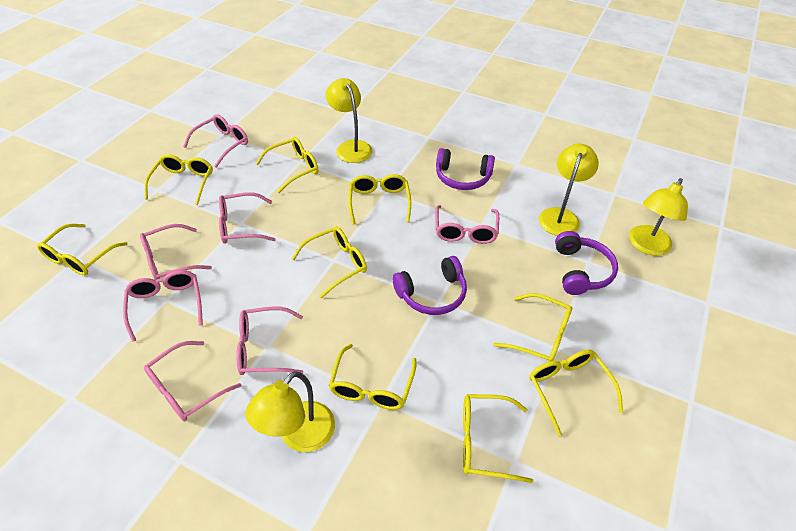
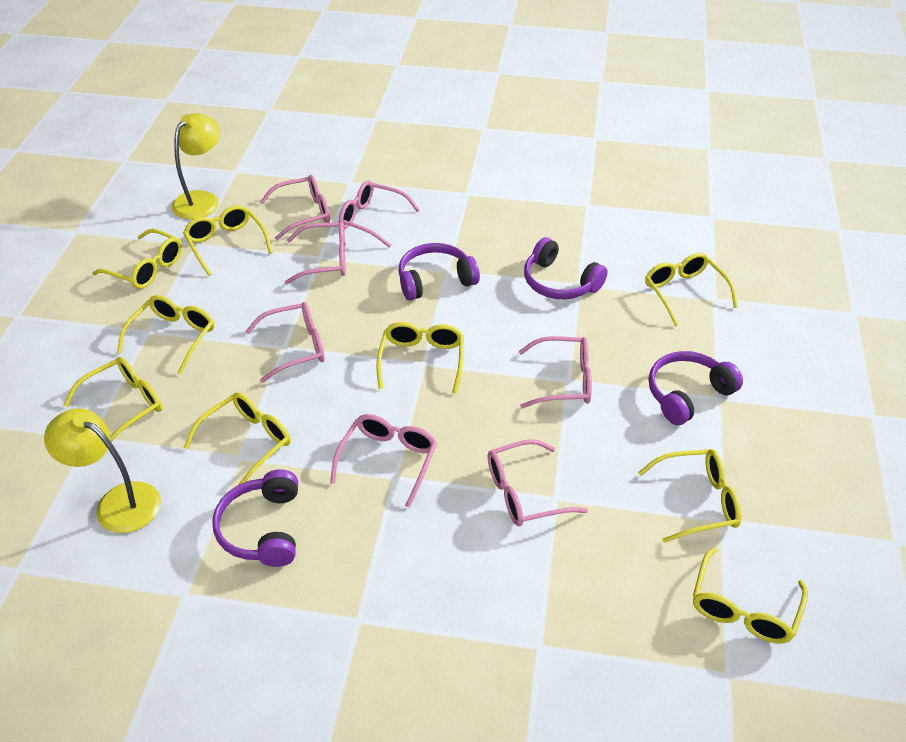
purple headphones: 3 -> 4
yellow lamp: 4 -> 2

